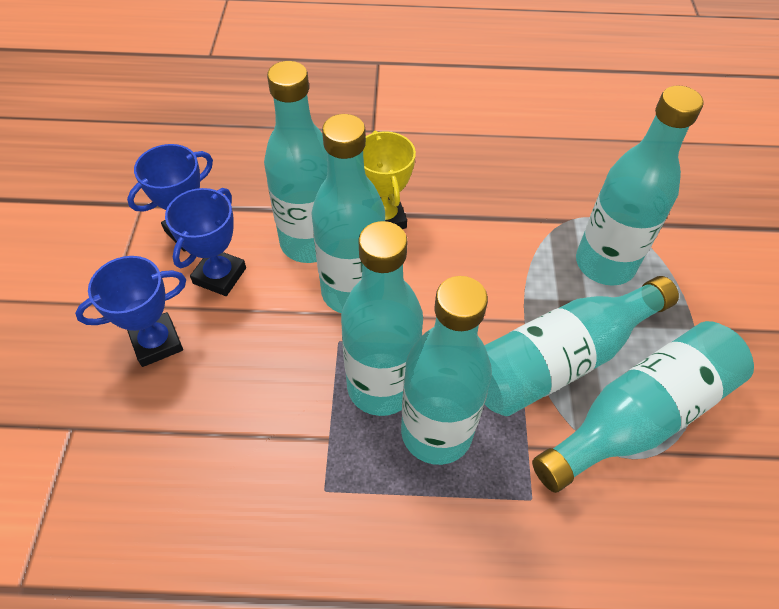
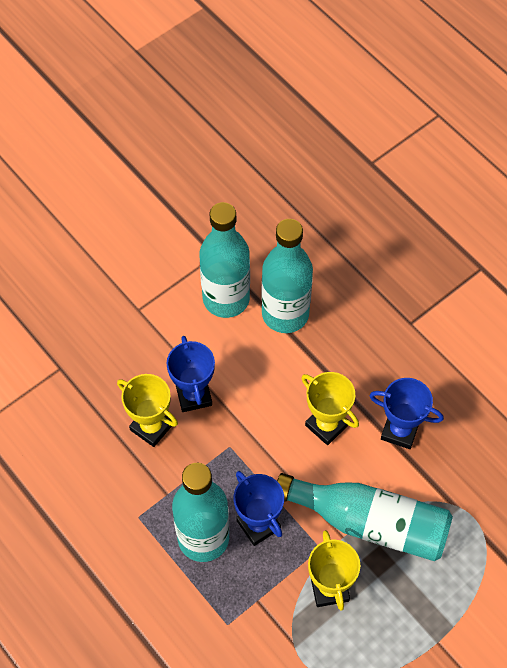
turquoise bottle: 7 -> 4
yellow trophy: 1 -> 3

